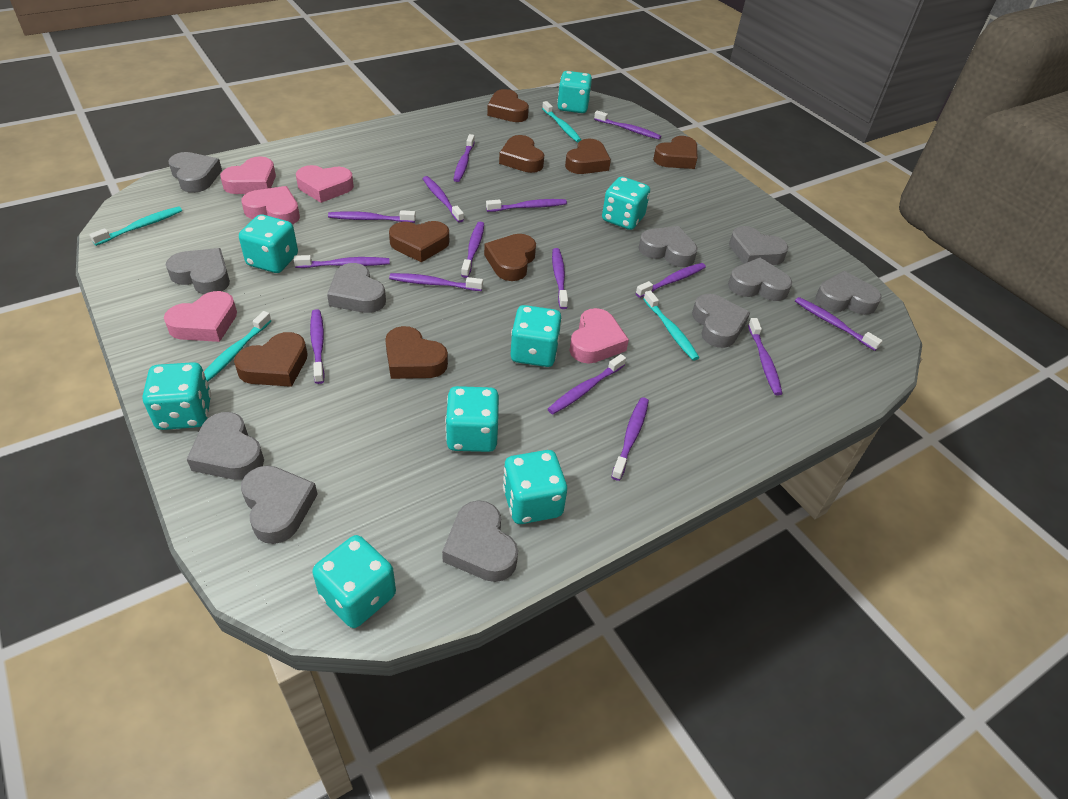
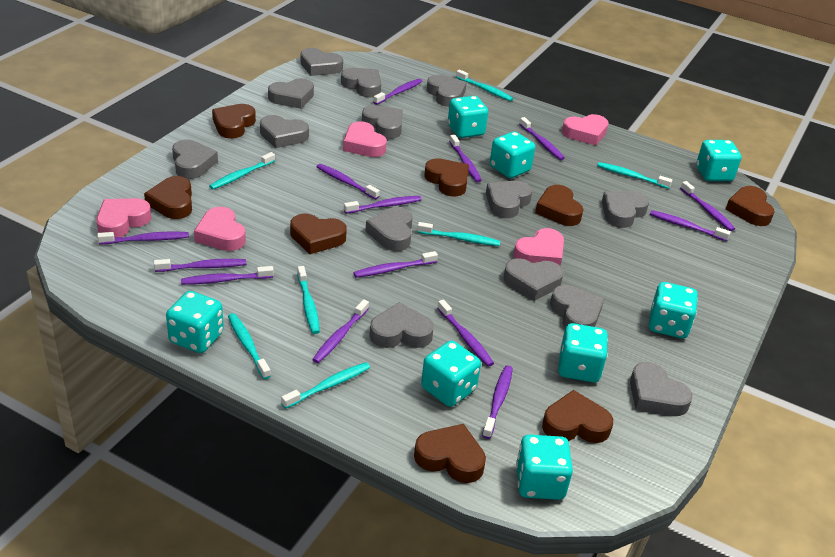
grey heart: 11 -> 14
purple toothbrush: 15 -> 14
turquoise toothbrush: 4 -> 7

